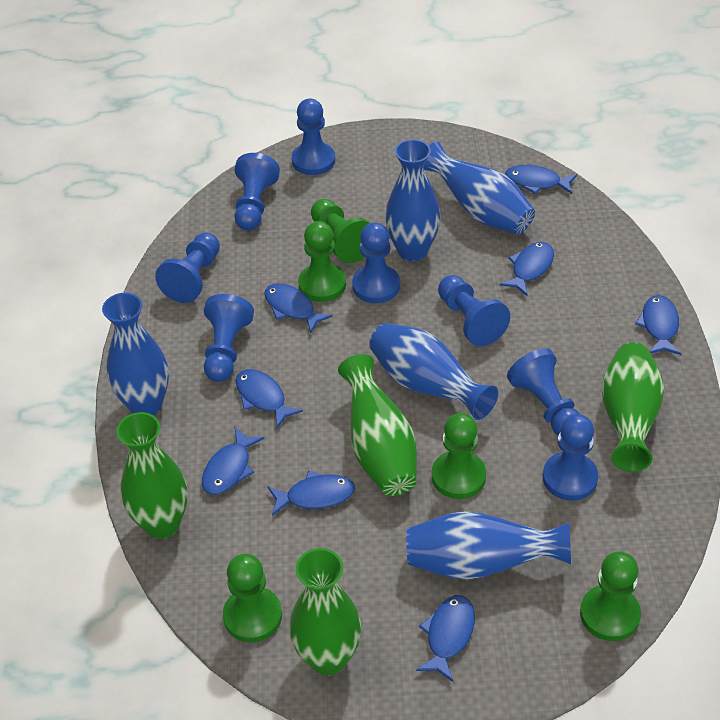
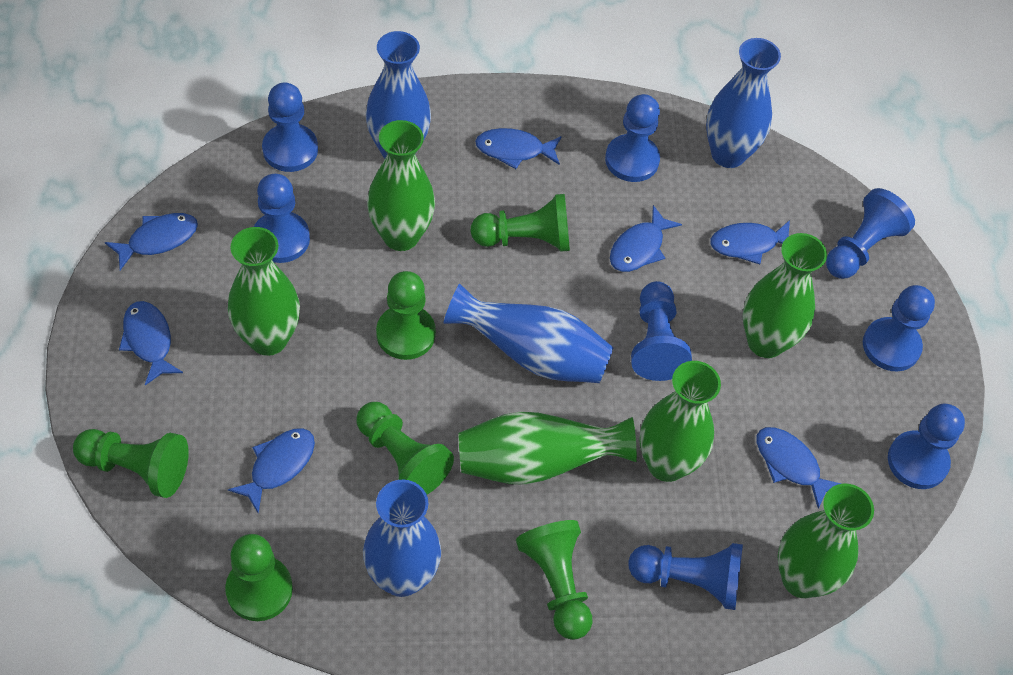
blue fish: 8 -> 7
blue vase: 5 -> 4
green pawn: 5 -> 6
green vase: 4 -> 6

